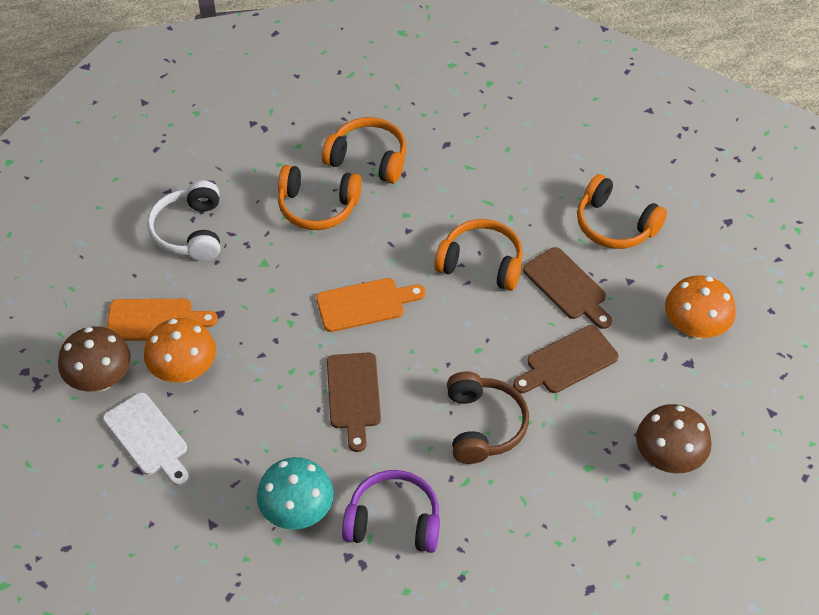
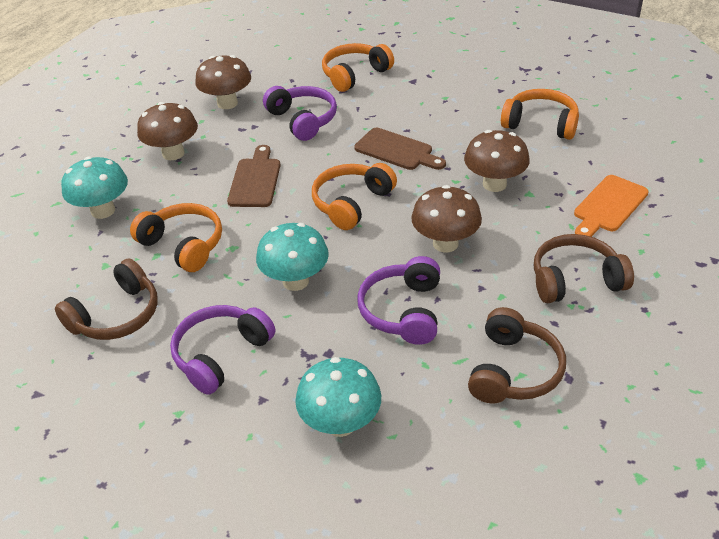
brown cutting board: 3 -> 2
brown headphones: 1 -> 3
brown mushroom: 2 -> 4
orange cutting board: 2 -> 1
orange mushroom: 2 -> 0
purple headphones: 1 -> 3
turquoise mushroom: 1 -> 3
white cutting board: 1 -> 0
white headphones: 1 -> 0

